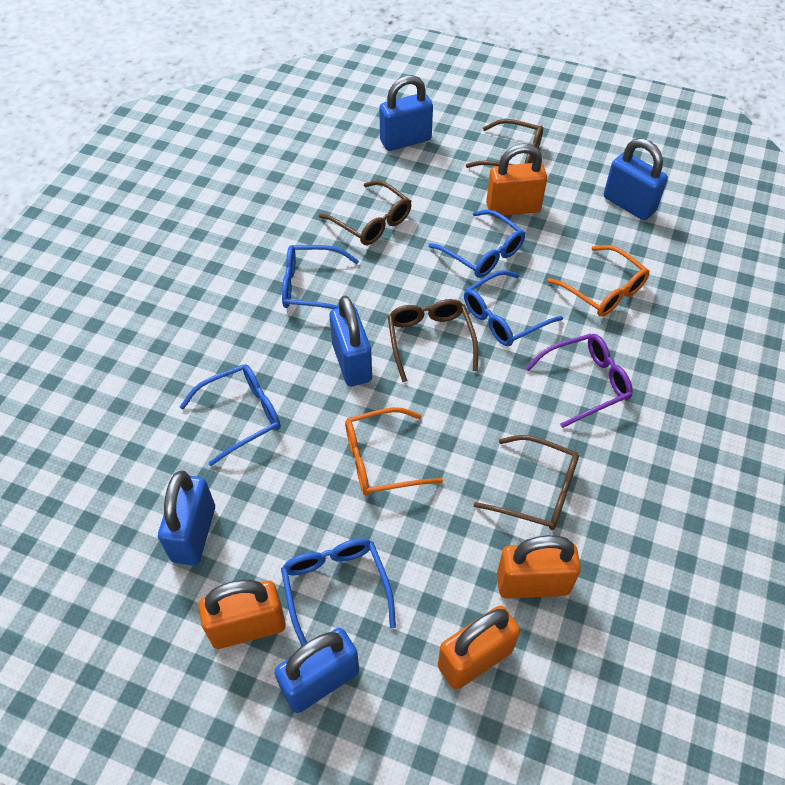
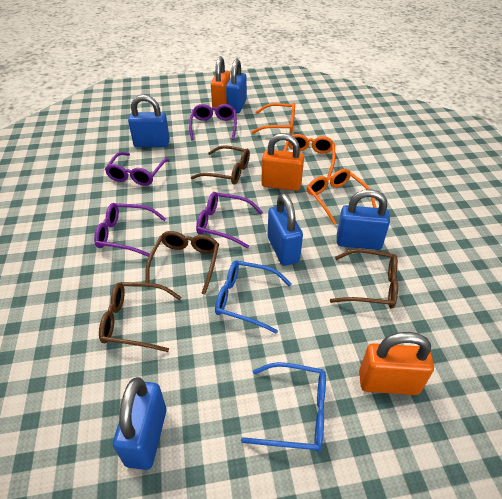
blue glasses: 5 -> 2
orange glasses: 2 -> 3
orange padlock: 4 -> 3
purple glasses: 1 -> 4

